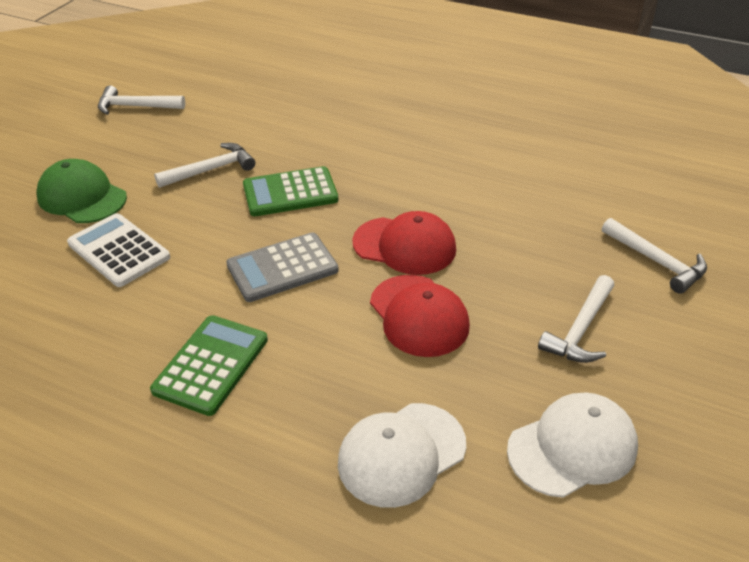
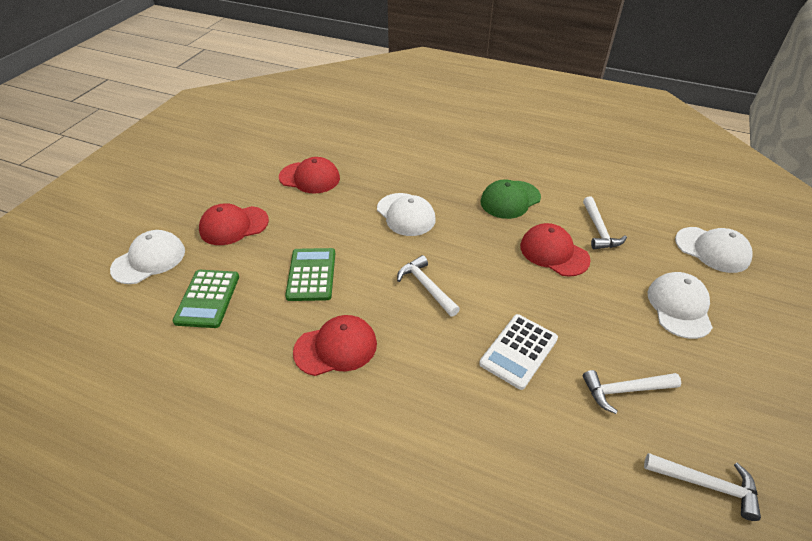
grey calculator: 1 -> 0
red cap: 2 -> 4
white cap: 2 -> 4

